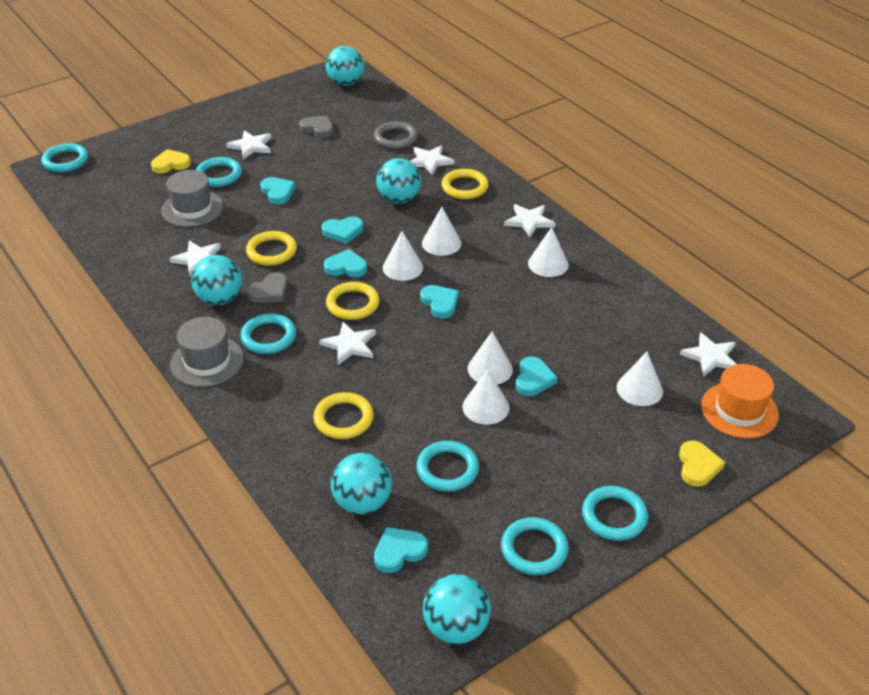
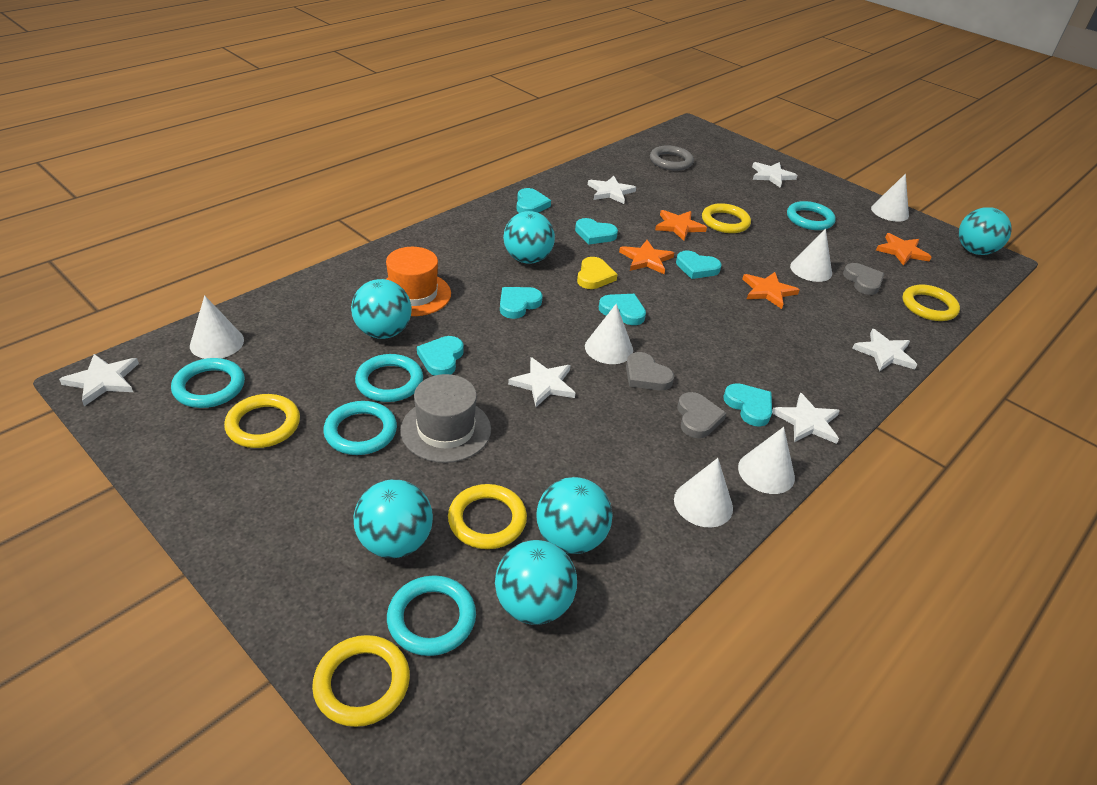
grey hat: 2 -> 1
grey heart: 2 -> 3
orange star: 0 -> 4
turquoise ball: 5 -> 6
turquoise heart: 6 -> 7
turquoise ring: 6 -> 5
yellow heart: 2 -> 1
yellow ring: 4 -> 5

